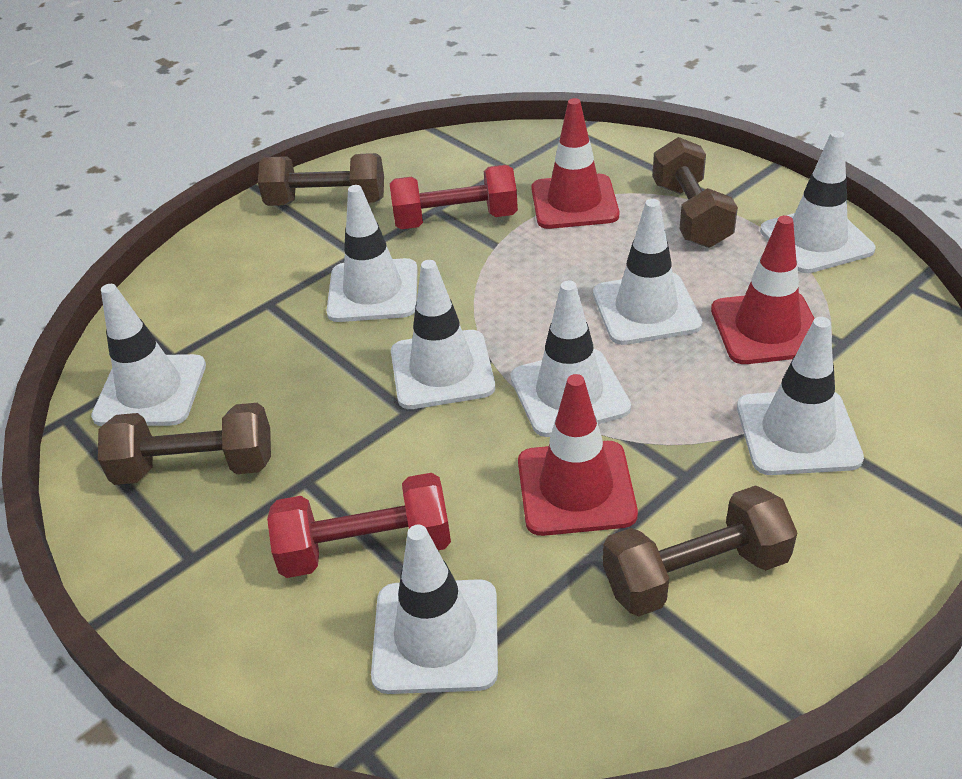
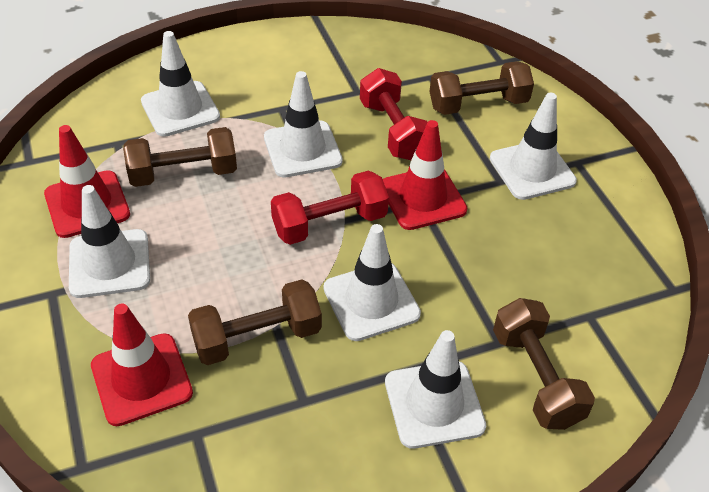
white traffic cone: 8 -> 6

